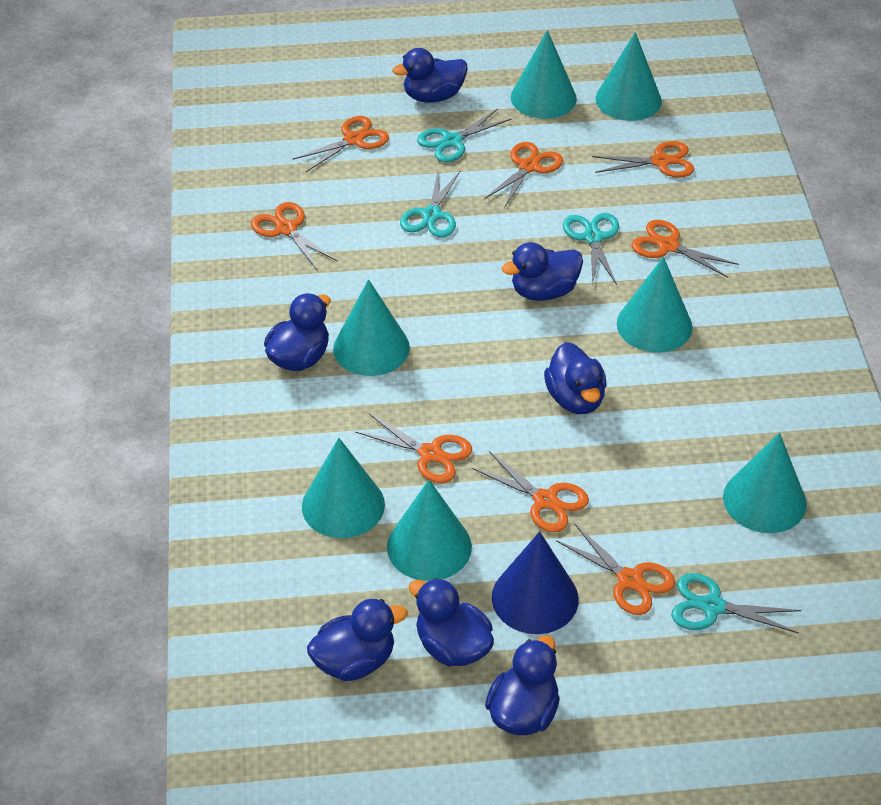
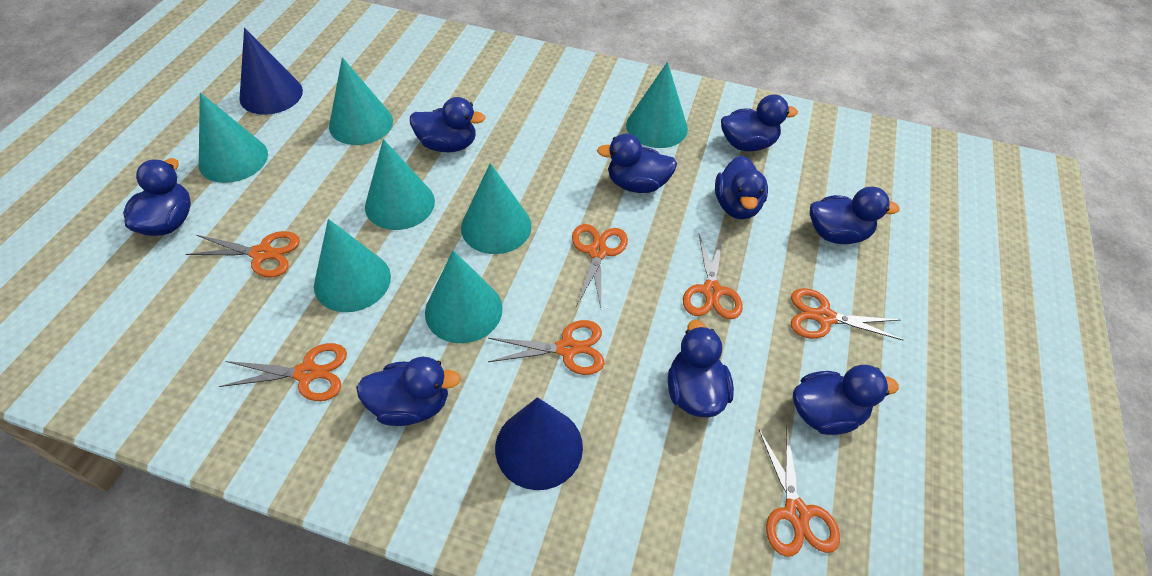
blue cone: 1 -> 2
blue duck: 7 -> 9
orange scissors: 8 -> 7
turquoise scissors: 4 -> 0

